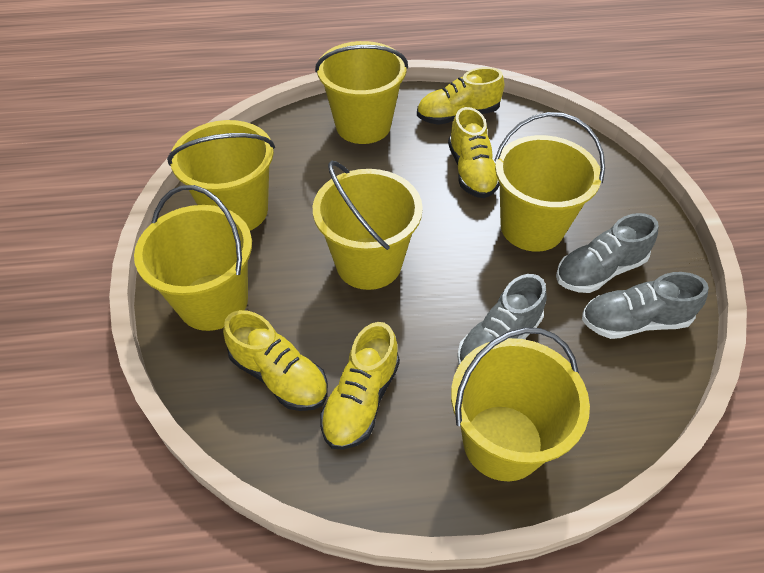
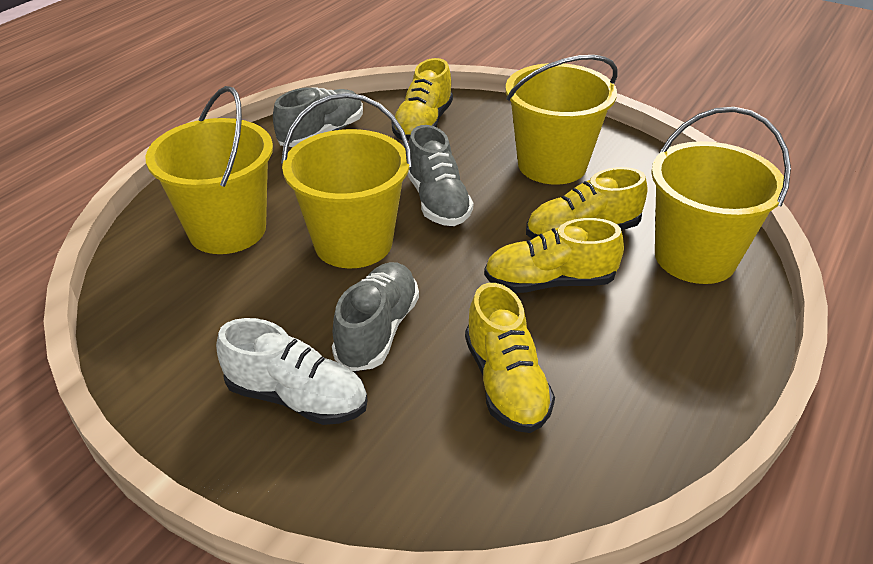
white shoe: 0 -> 1
yellow bucket: 6 -> 4

